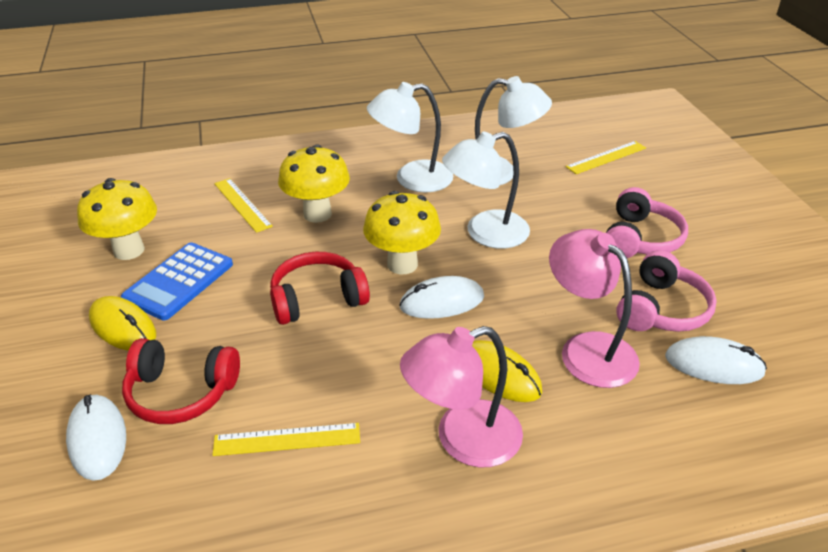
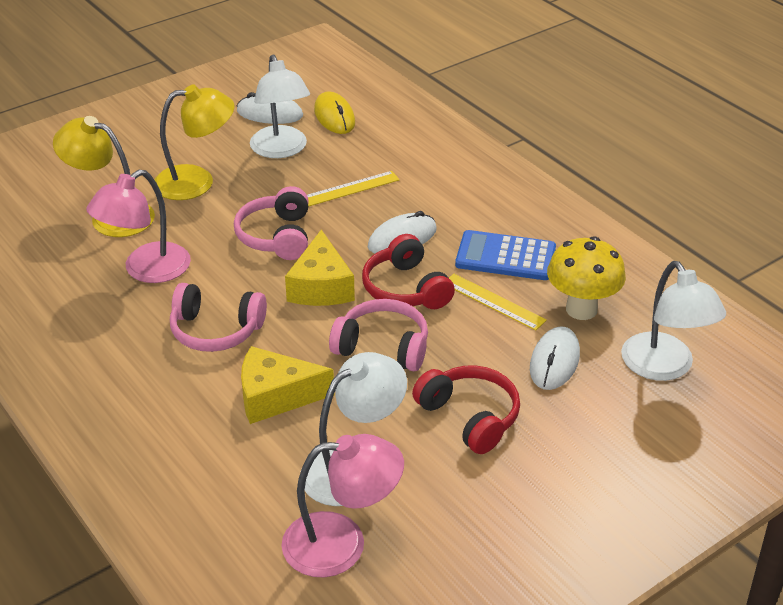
pink headphones: 2 -> 3
yellow cheese: 0 -> 2
yellow lamp: 0 -> 2
yellow mouse: 2 -> 1
yellow mushroom: 3 -> 1
yellow ruler: 3 -> 2

